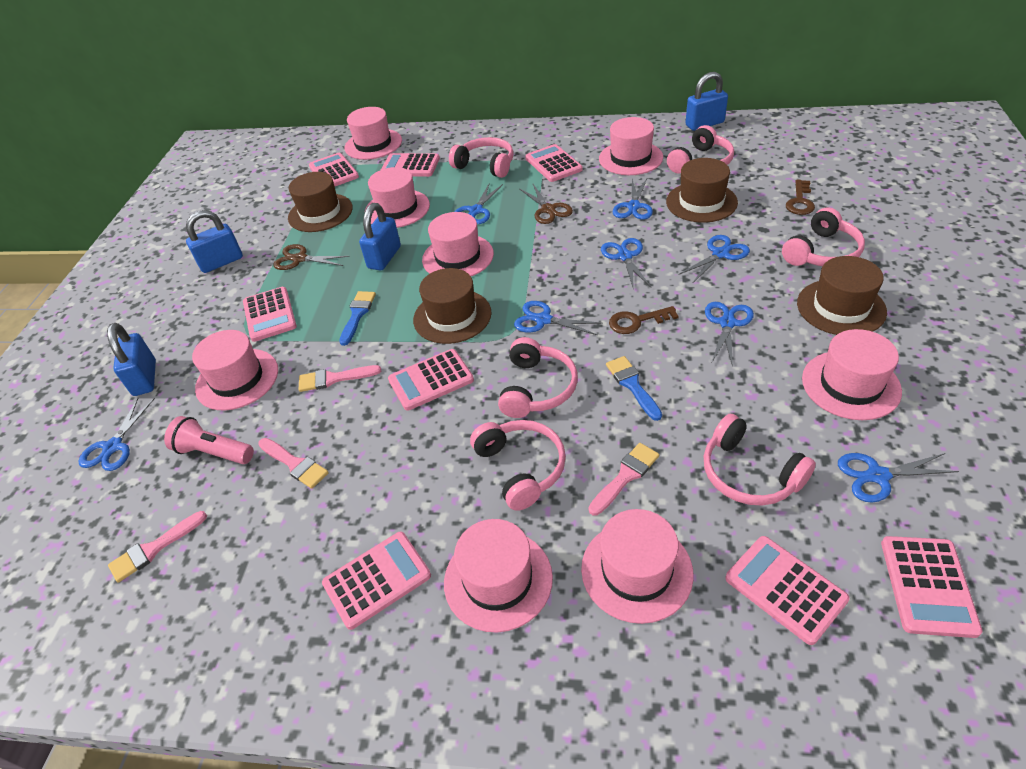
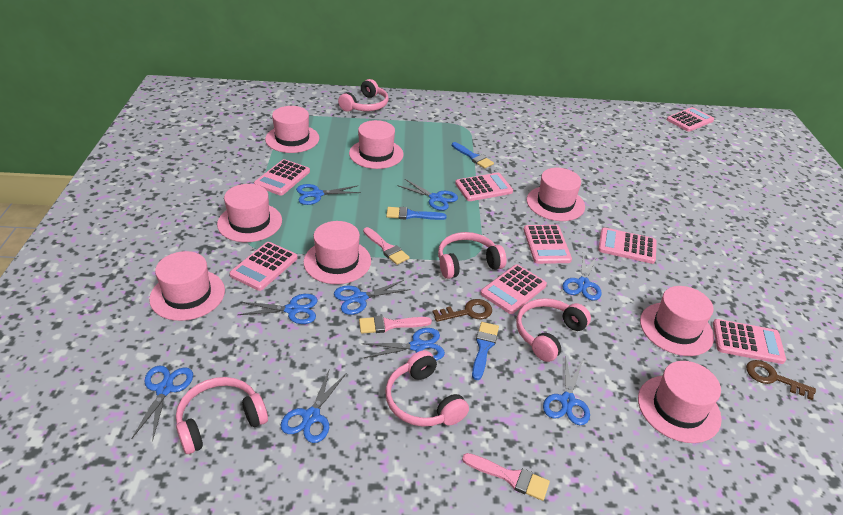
blue brush: 2 -> 3
blue padlock: 4 -> 0
blue scissors: 8 -> 9
brown hat: 4 -> 0
brown scissors: 2 -> 0
pink brush: 4 -> 3
pink flashlight: 1 -> 0
pink headphones: 6 -> 5

